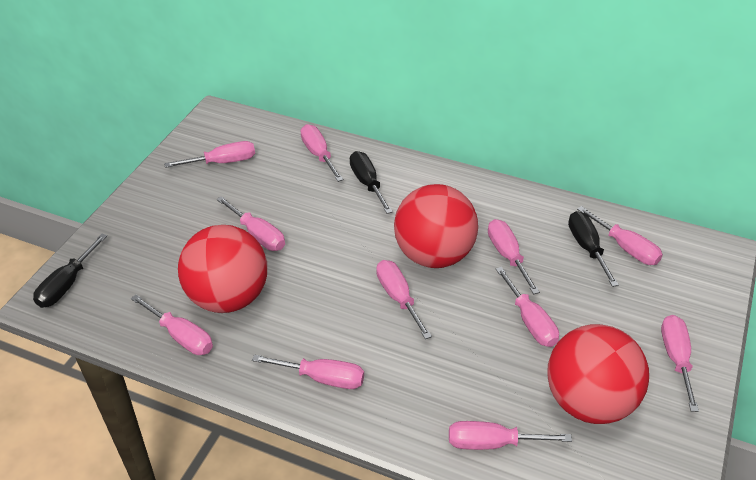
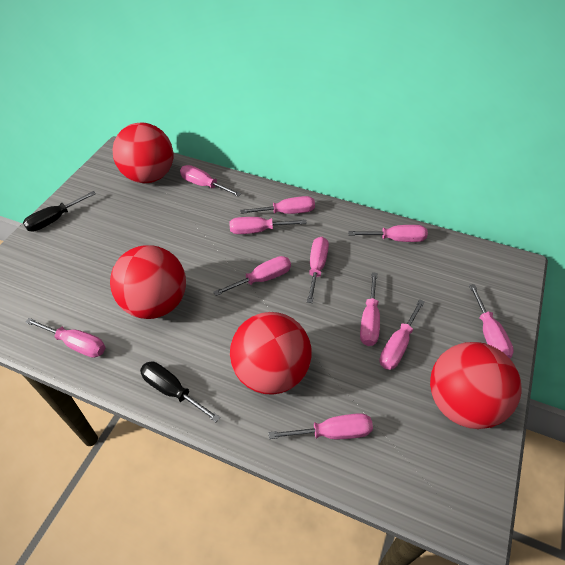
black screwdriver: 3 -> 2
red ball: 3 -> 4

